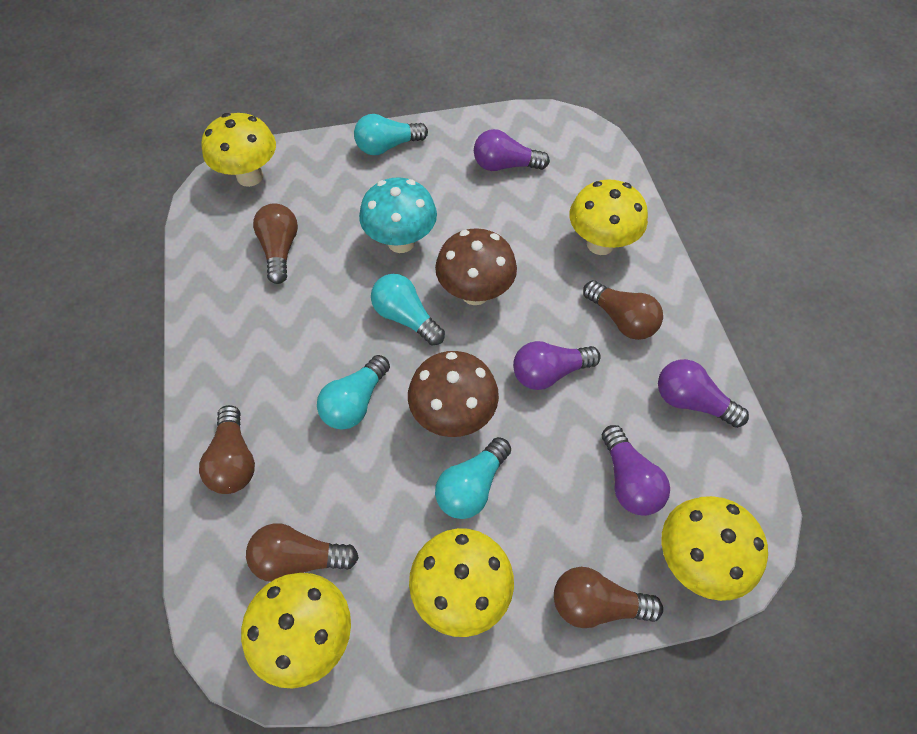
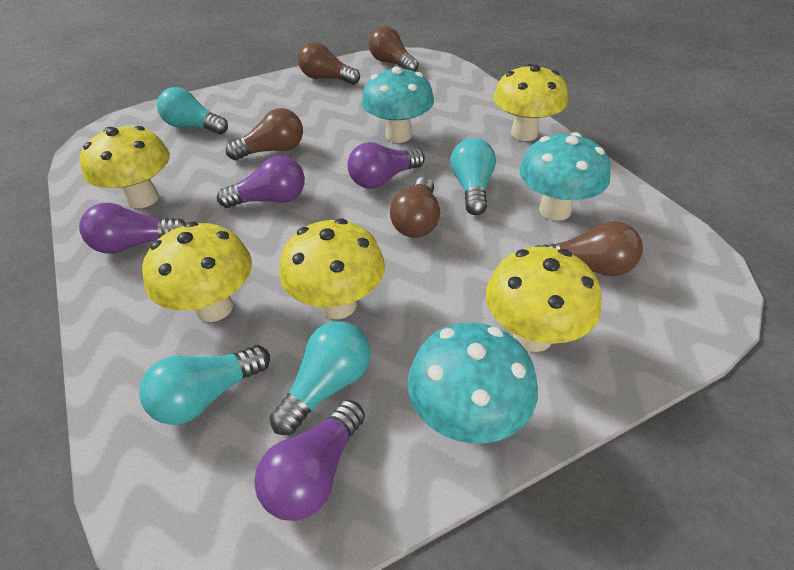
brown mushroom: 2 -> 0
turquoise mushroom: 1 -> 3

